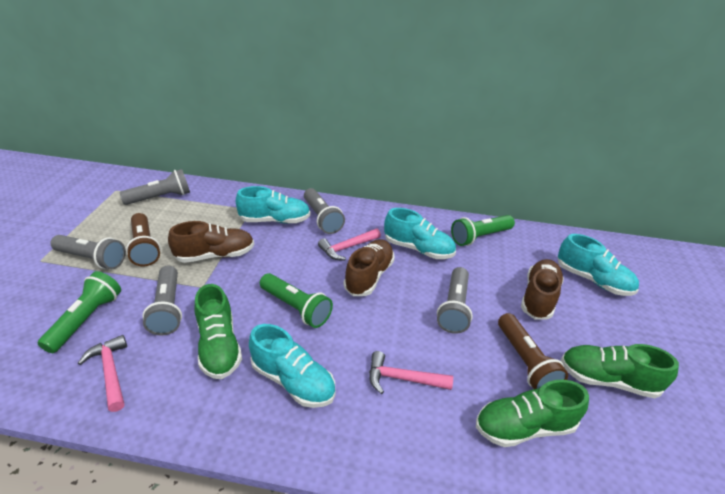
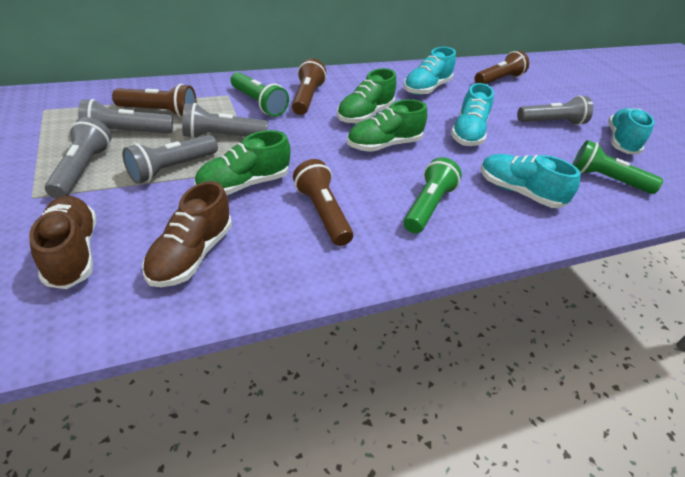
brown flashlight: 2 -> 4
brown shoe: 3 -> 2
pink hammer: 3 -> 0

